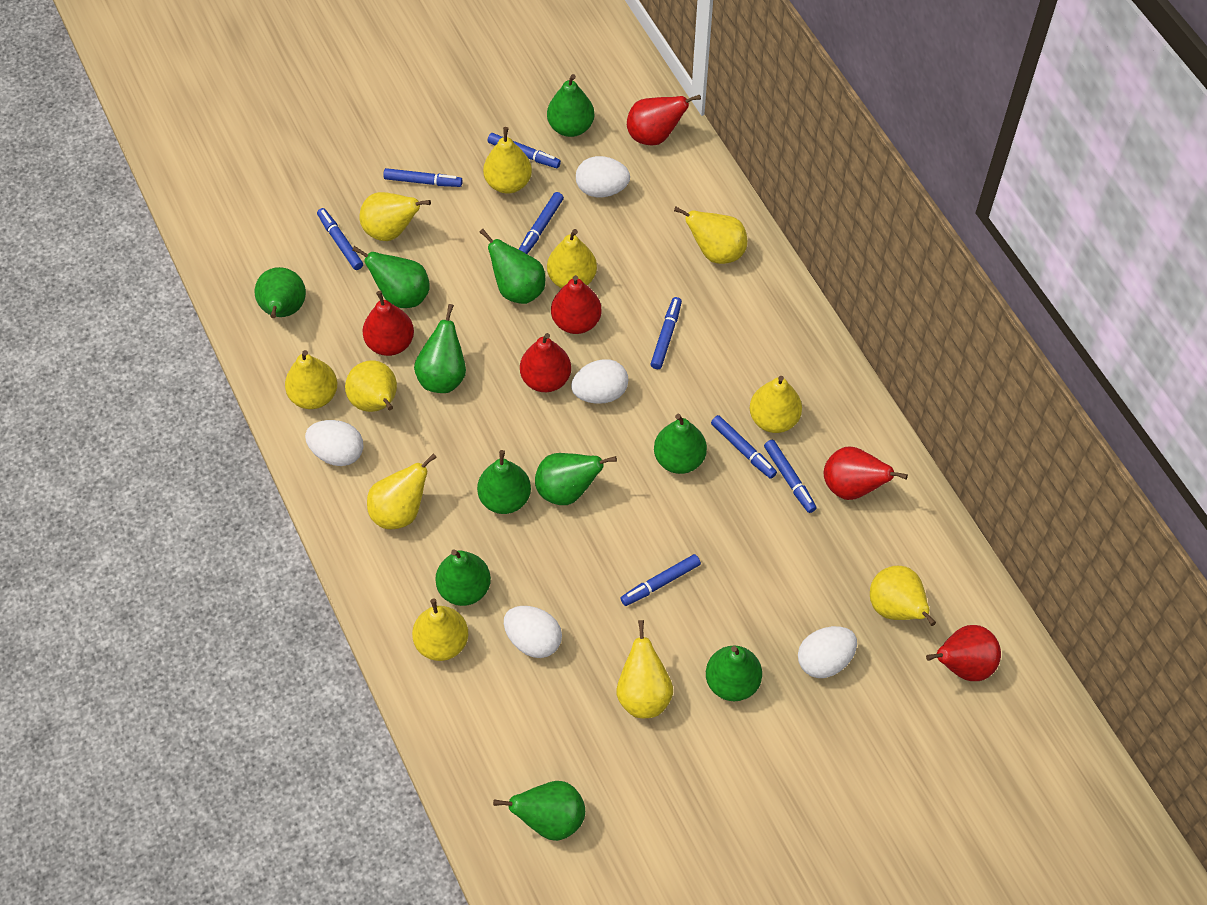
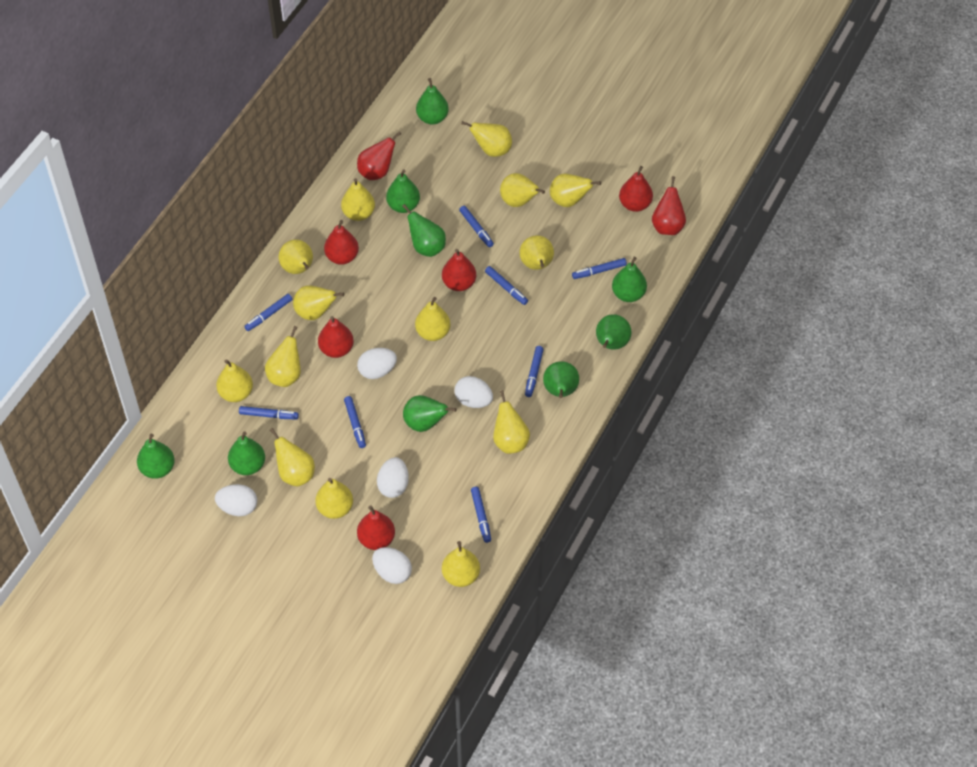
green pear: 11 -> 9
red pear: 6 -> 7
yellow pear: 11 -> 14

